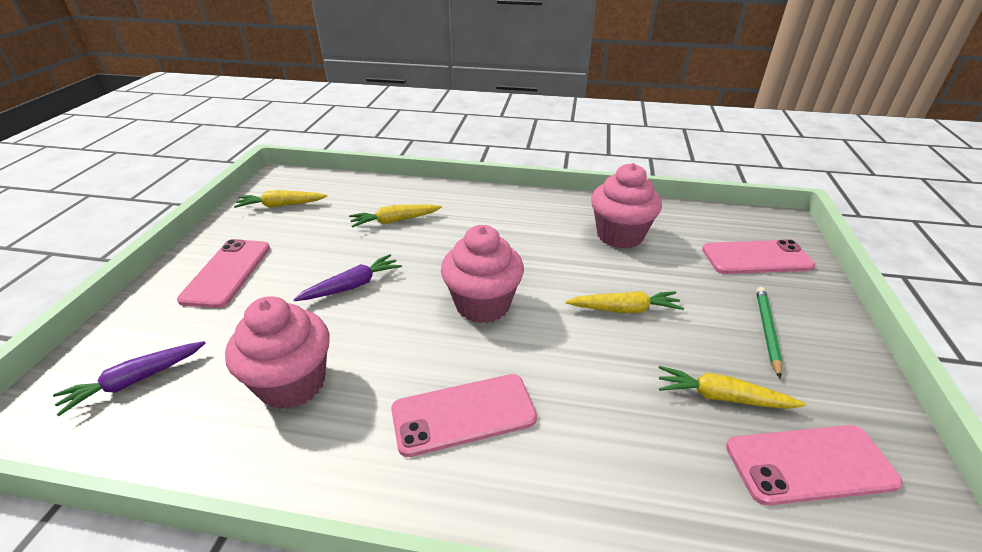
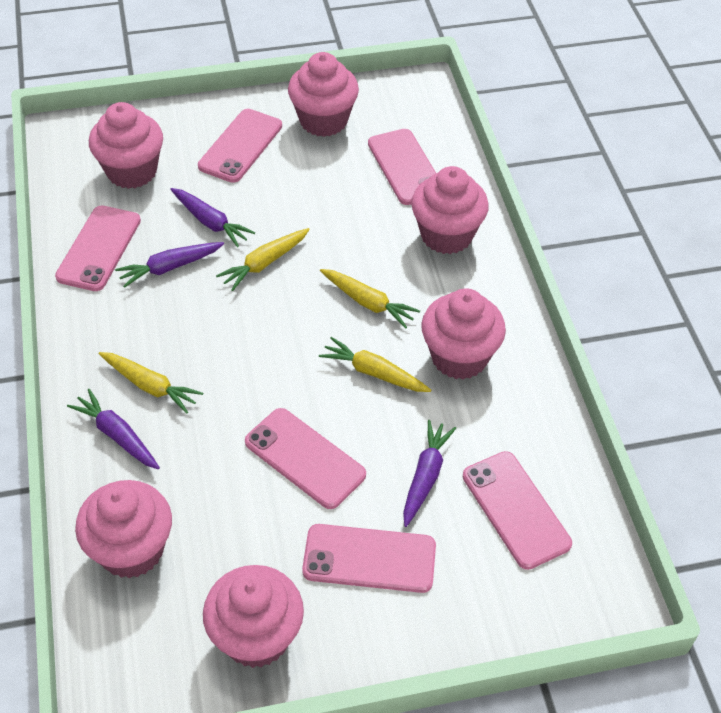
green pencil: 1 -> 0
pink cupcake: 3 -> 6
pink phone: 4 -> 6
purple carrot: 2 -> 4

